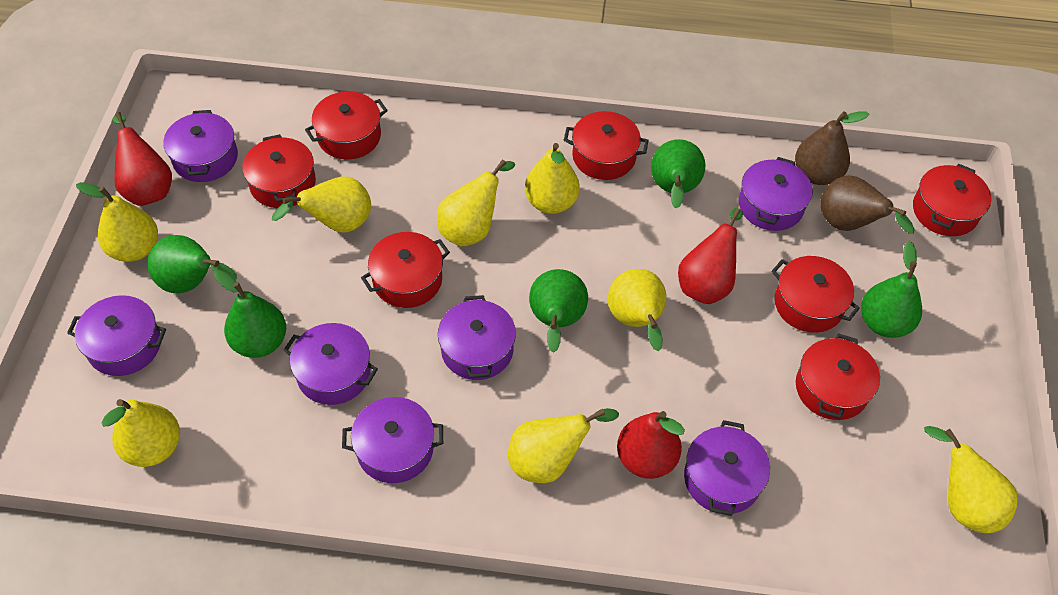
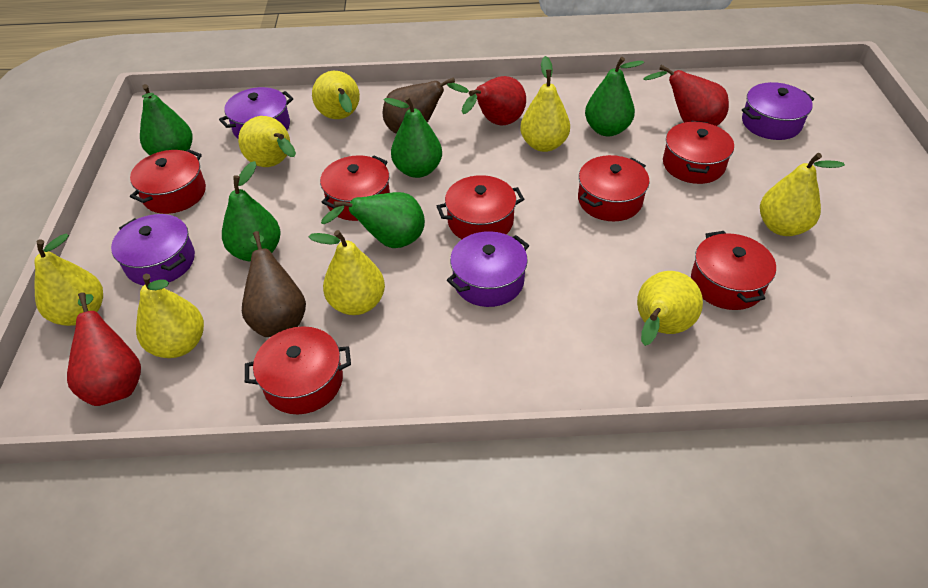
purple pot: 7 -> 4

